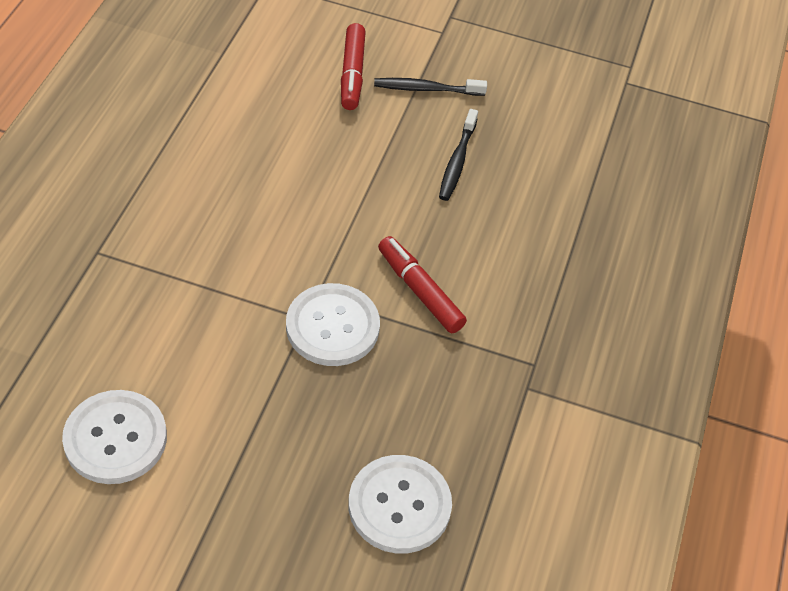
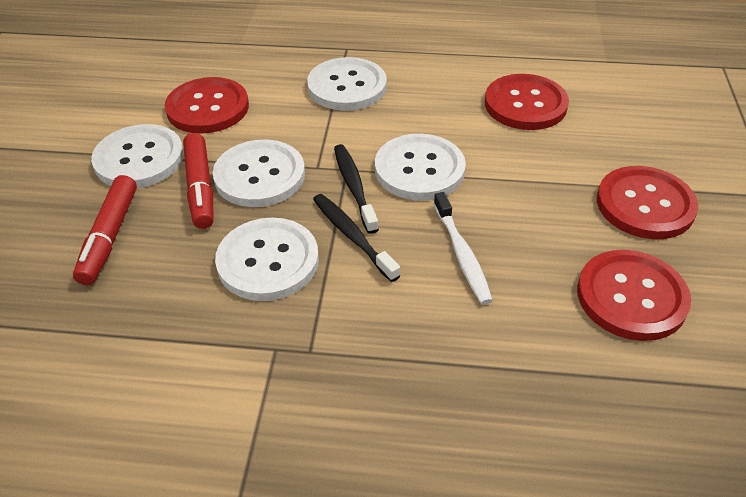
red button: 0 -> 4
white button: 3 -> 5
white toothbrush: 0 -> 1

